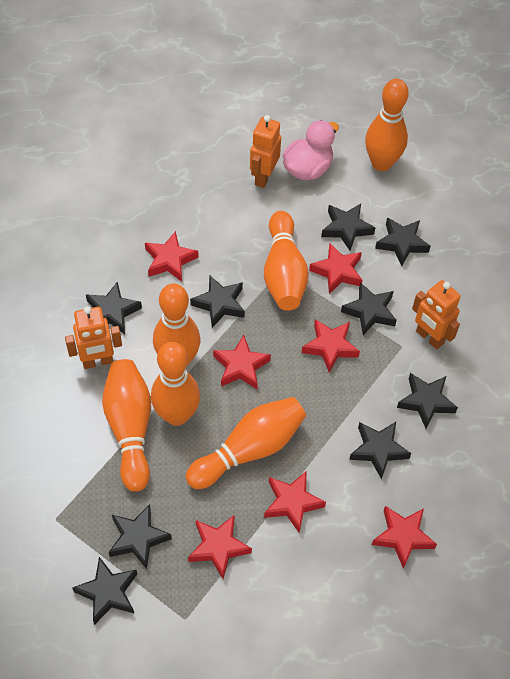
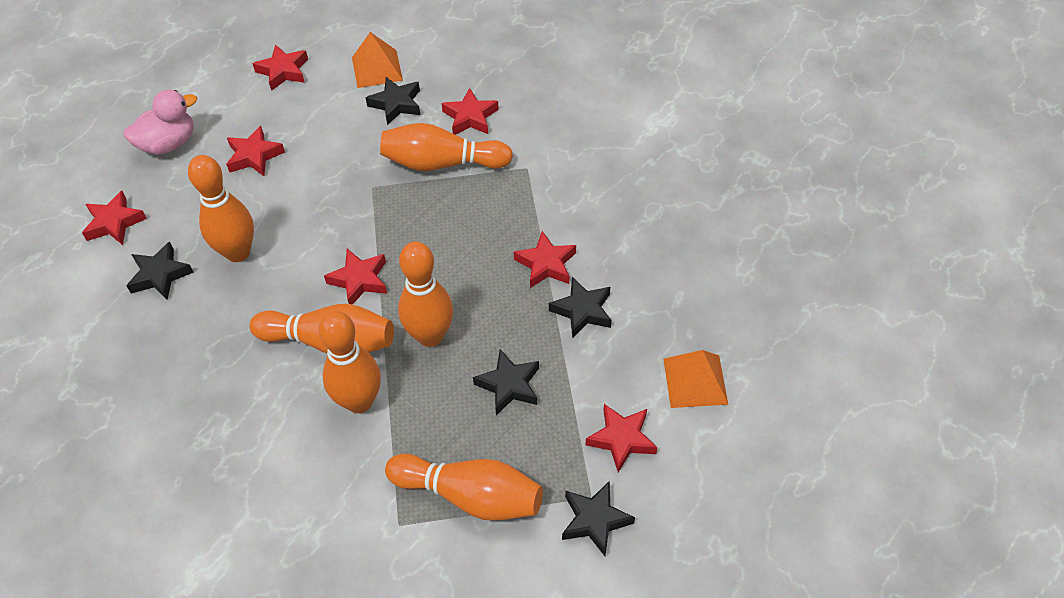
black star: 9 -> 5
orange pyramid: 0 -> 2
orange robot: 3 -> 0

